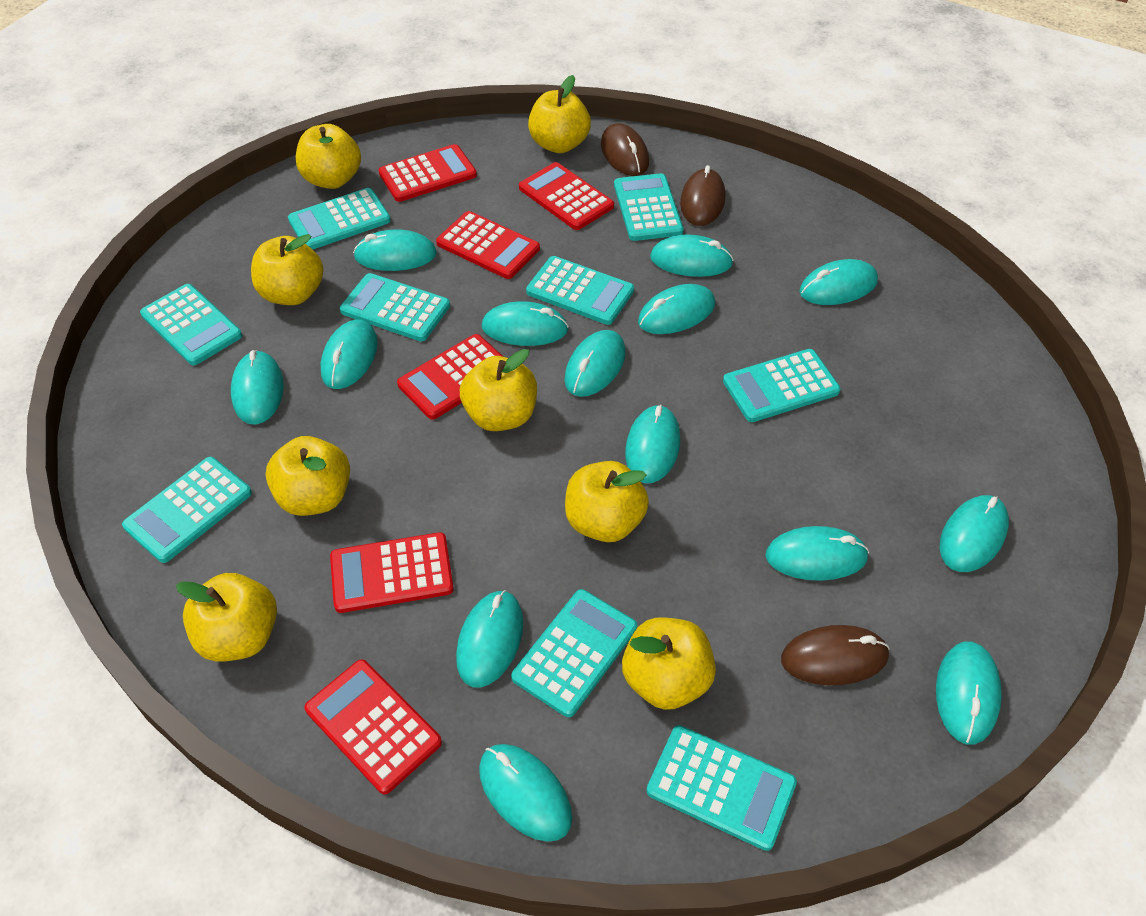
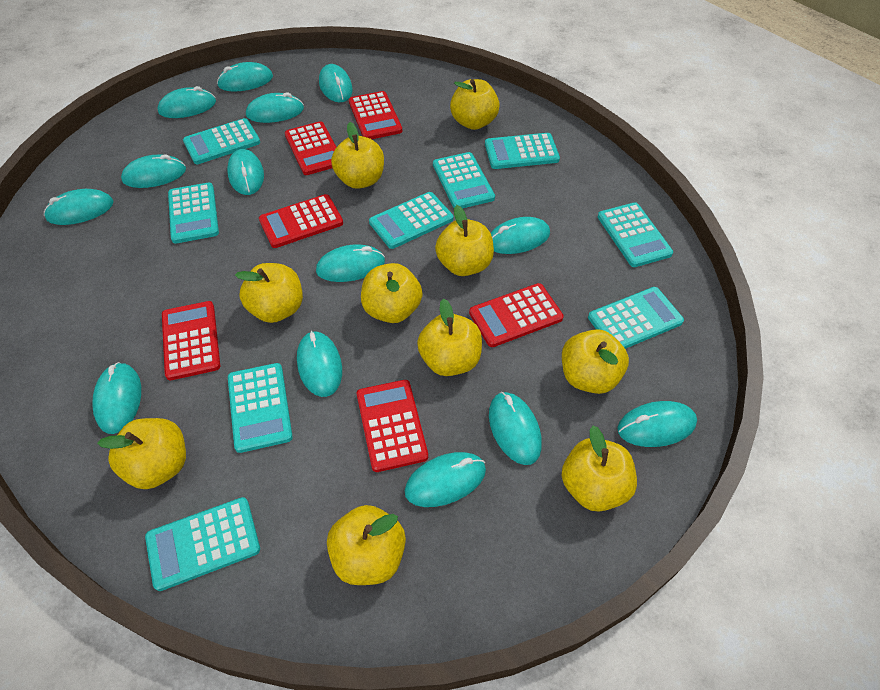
brown mouse: 3 -> 0
yellow apple: 8 -> 10

